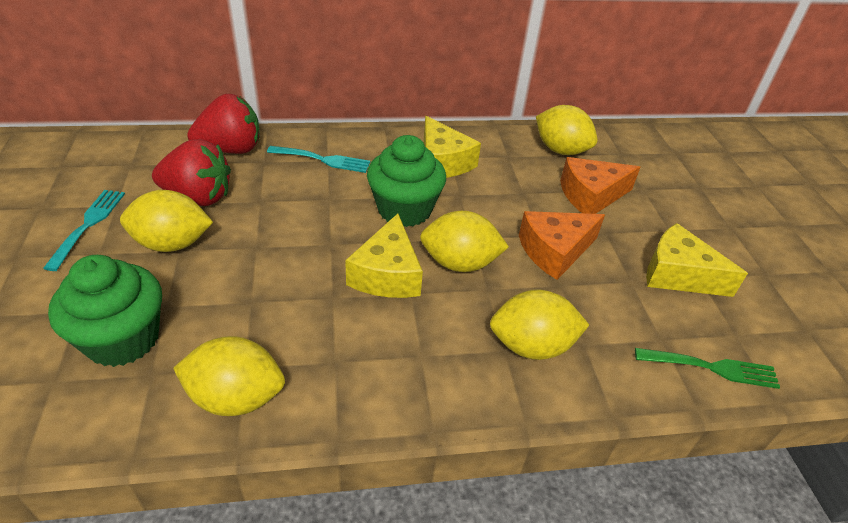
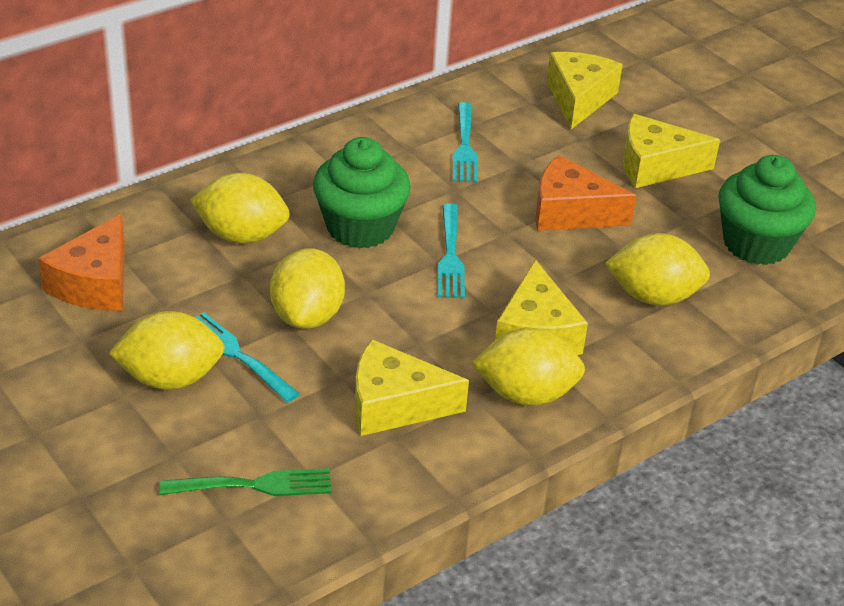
red strawberry: 2 -> 0
turquoise fork: 2 -> 3
yellow cheese: 3 -> 4

